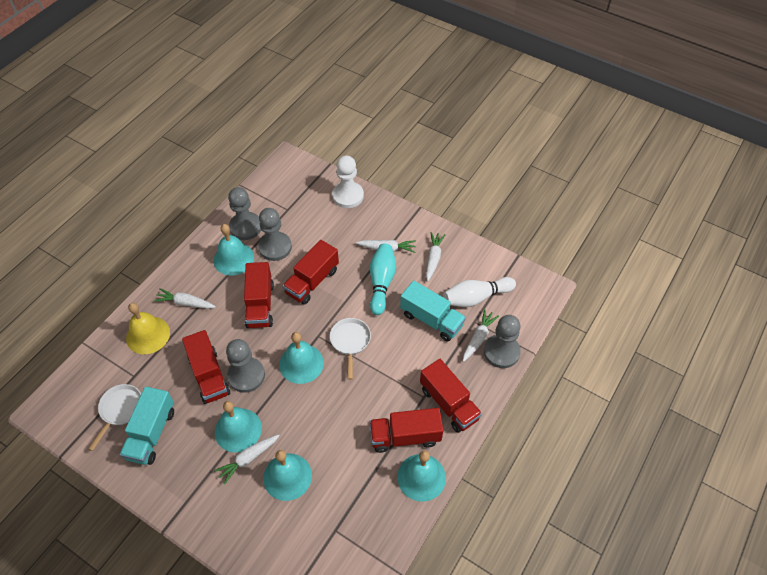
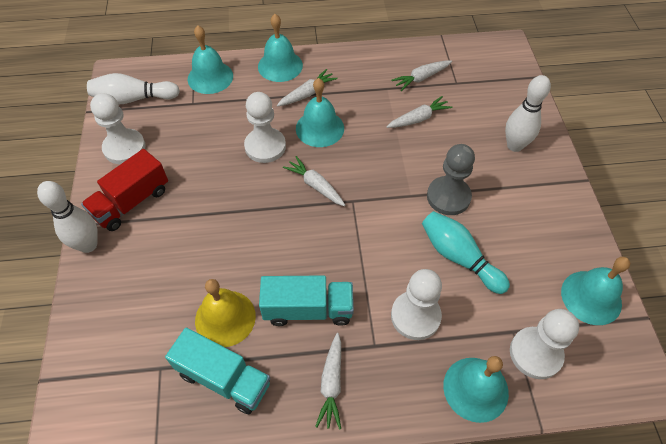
grey pawn: 4 -> 1
red truck: 5 -> 1
white bowling pin: 1 -> 3
white pan: 2 -> 0
white pawn: 1 -> 4

